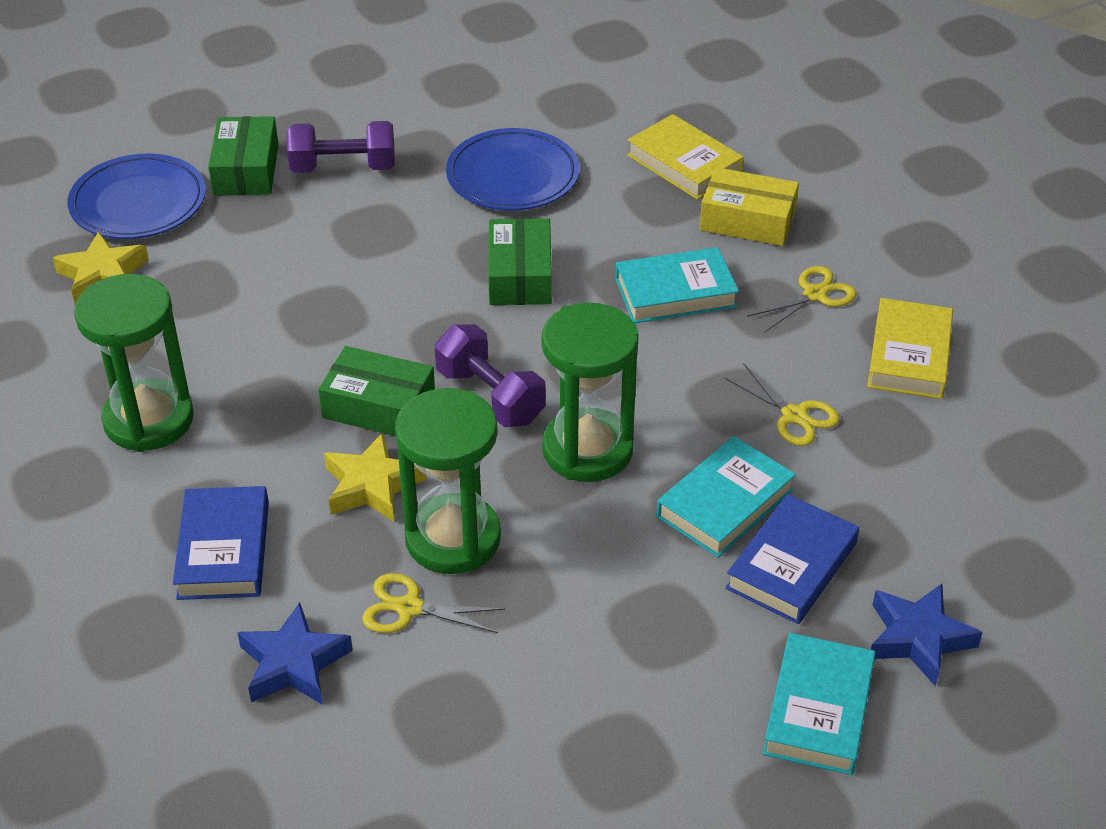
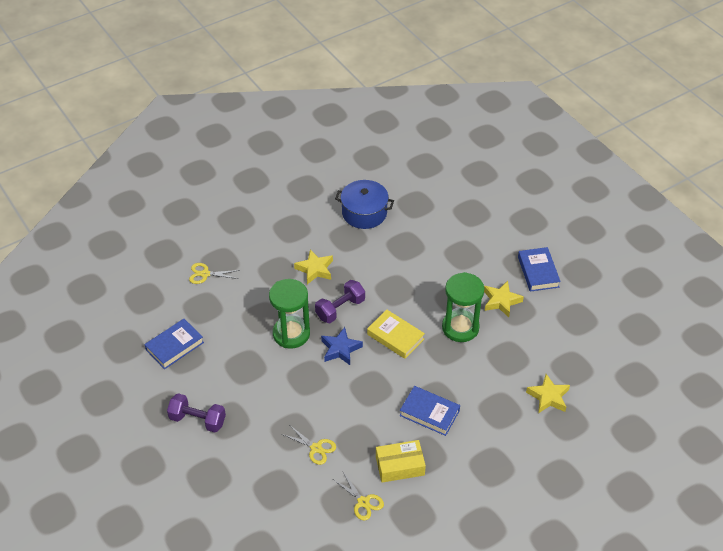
blue book: 2 -> 3
blue plate: 2 -> 0
blue pot: 0 -> 1
blue star: 2 -> 1
green box: 3 -> 0
green hourglass: 3 -> 2
turquoise book: 3 -> 0
yellow book: 2 -> 1
yellow star: 2 -> 3

